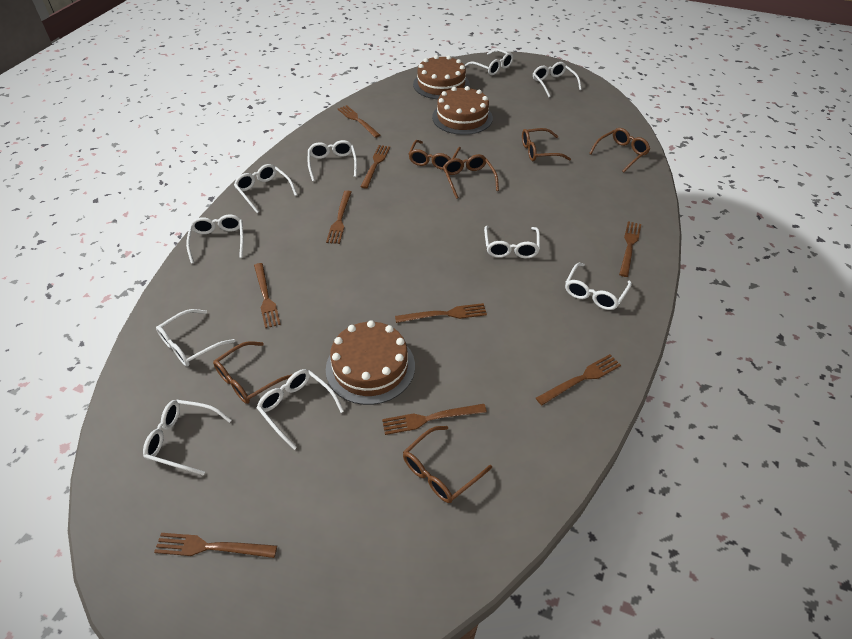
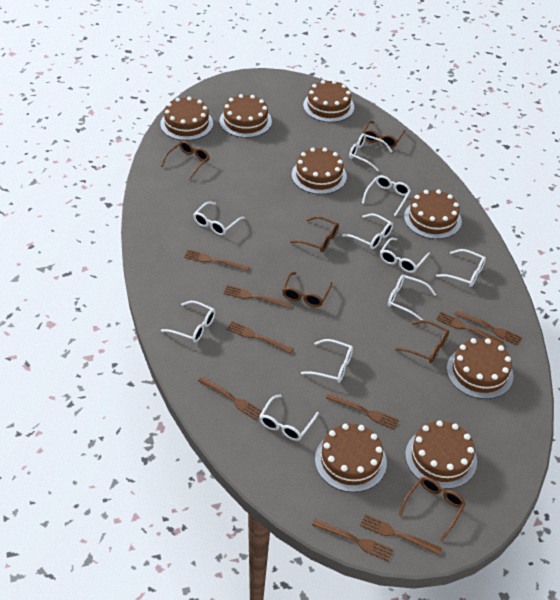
brown cake: 3 -> 8

